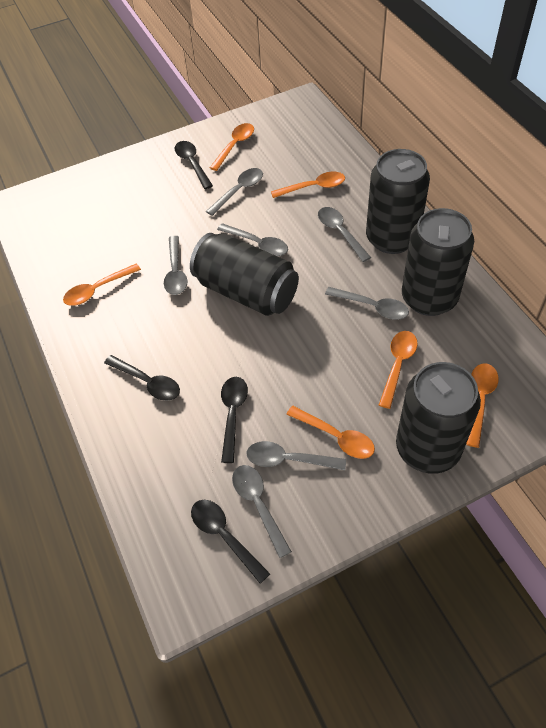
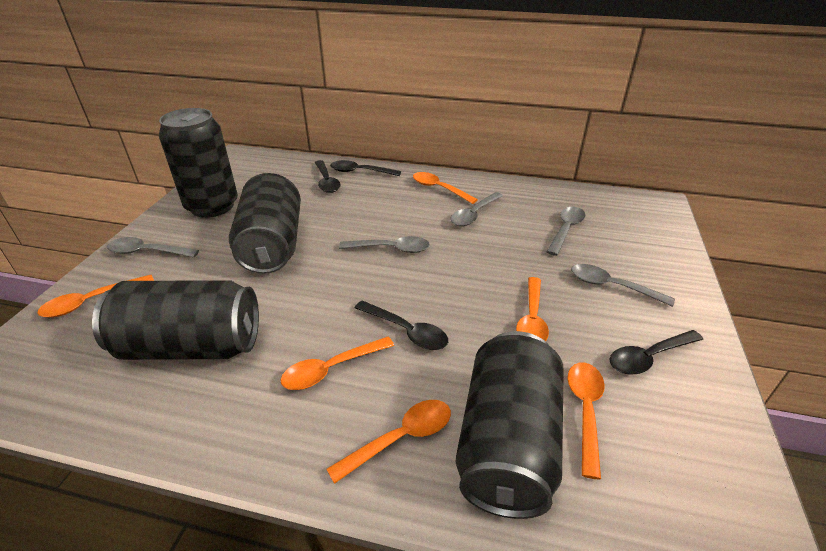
grey spoon: 7 -> 5

